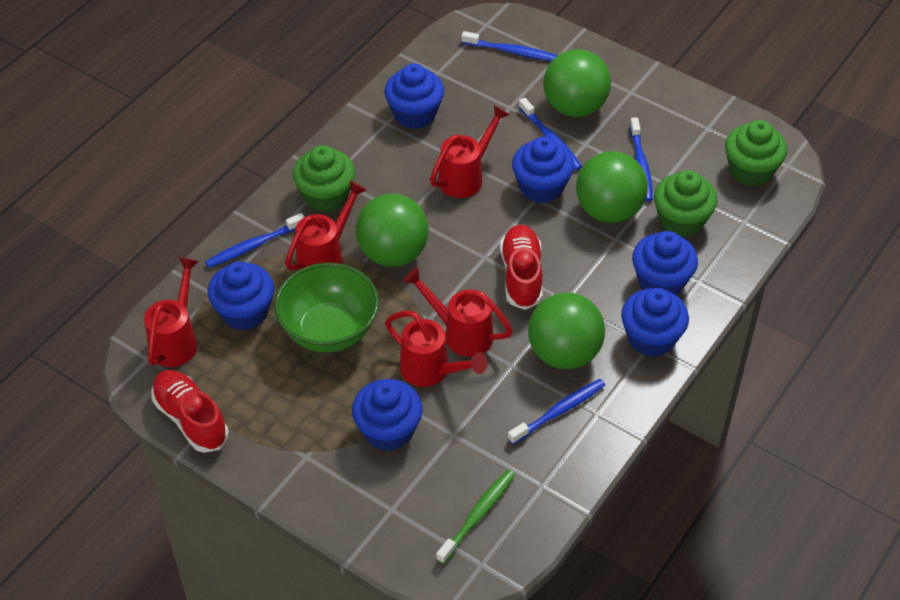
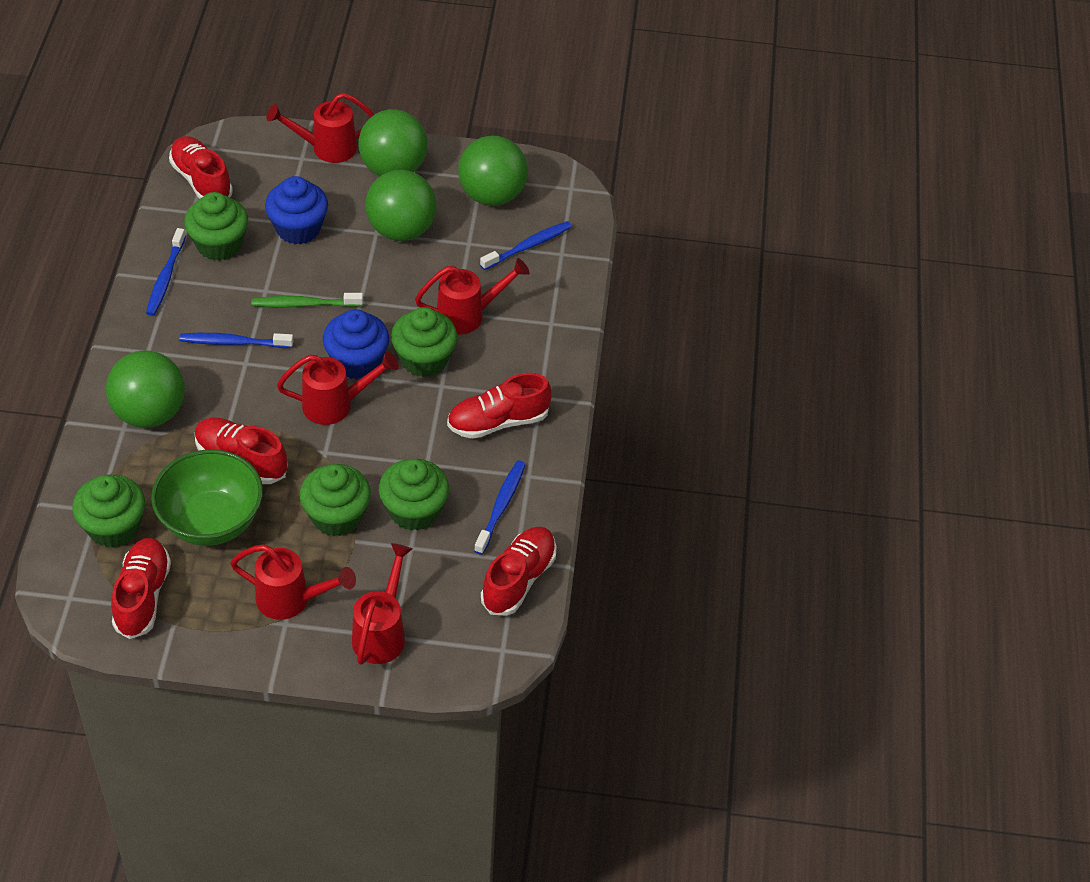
blue cupcake: 6 -> 2
blue toothbrush: 5 -> 4
green cupcake: 3 -> 5
red shoe: 2 -> 5

